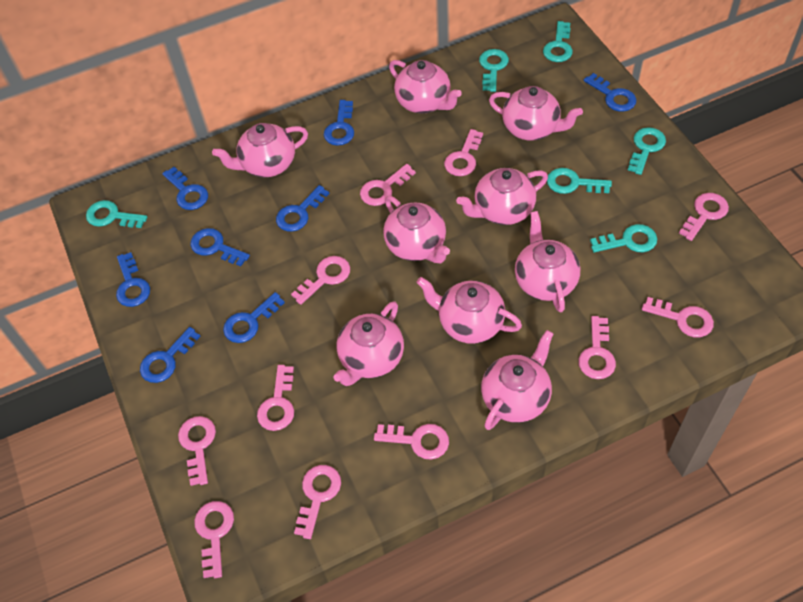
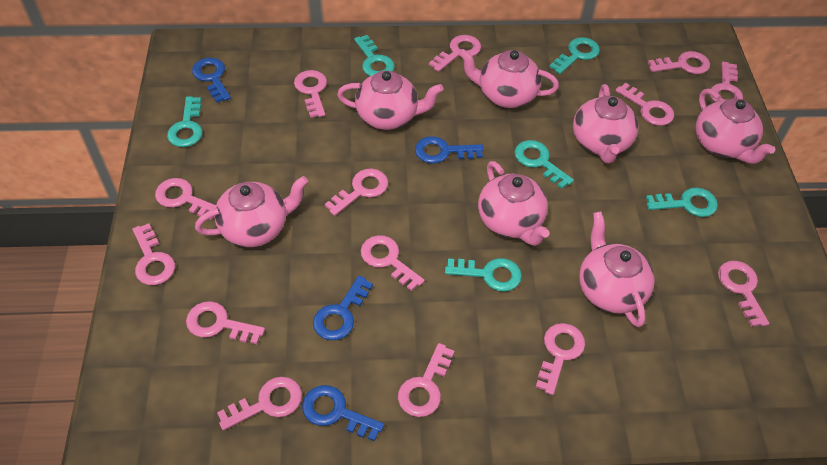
blue key: 8 -> 4
pink key: 11 -> 14
pink teapot: 9 -> 7

